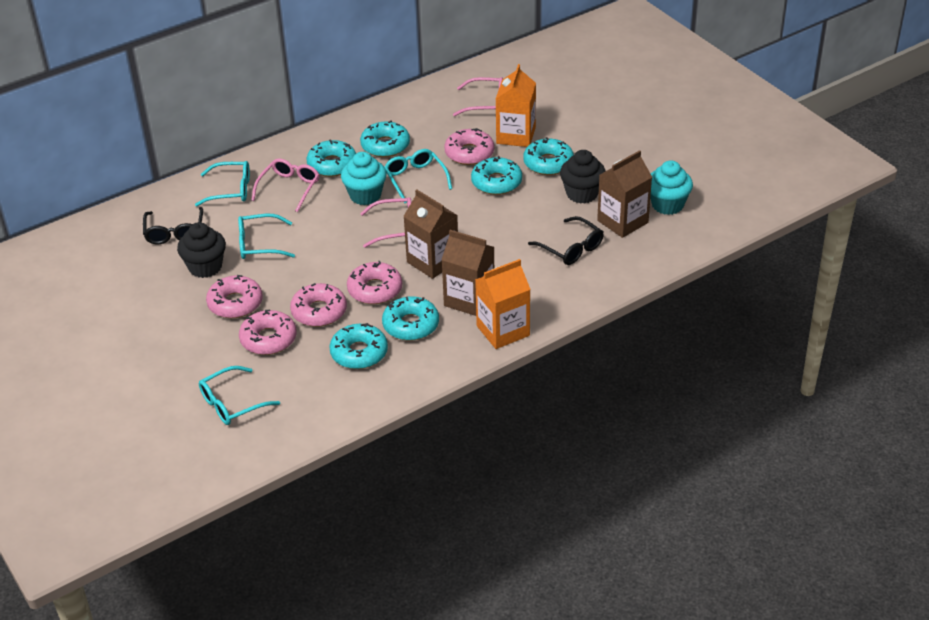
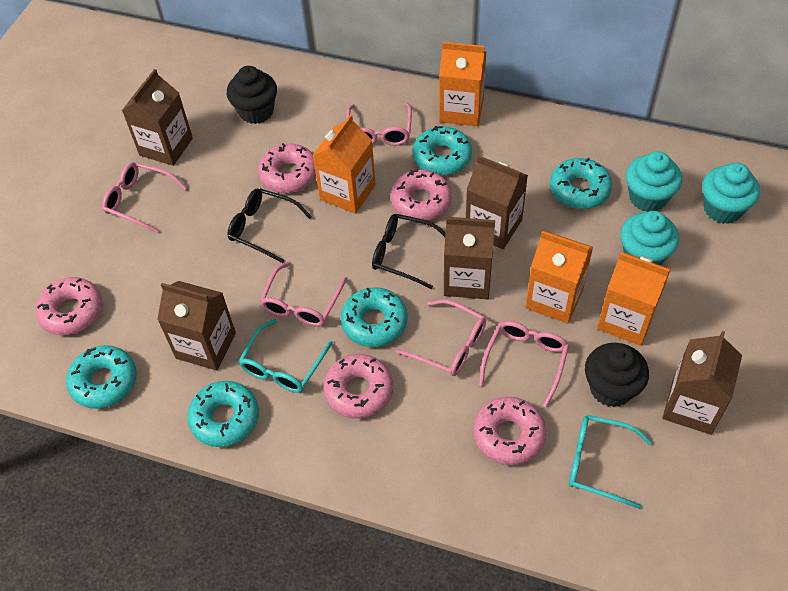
brown carton: 3 -> 5
orange carton: 2 -> 4
pink glasses: 3 -> 5
turquoise cupcake: 2 -> 3
turquoise donut: 6 -> 5
turquoise glasses: 4 -> 2

